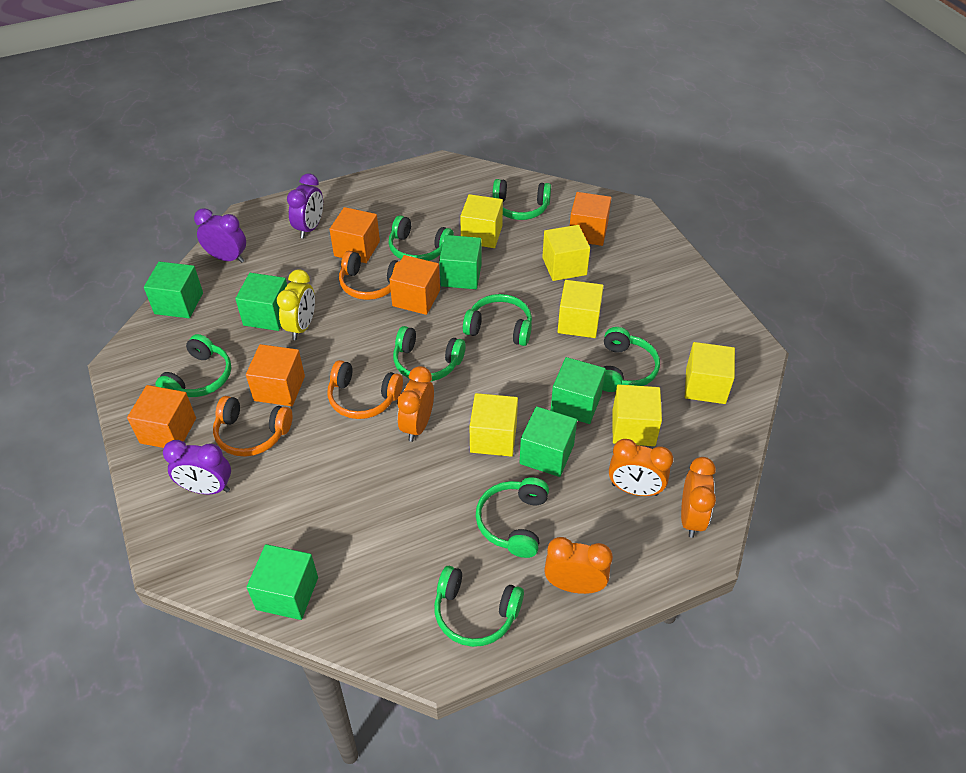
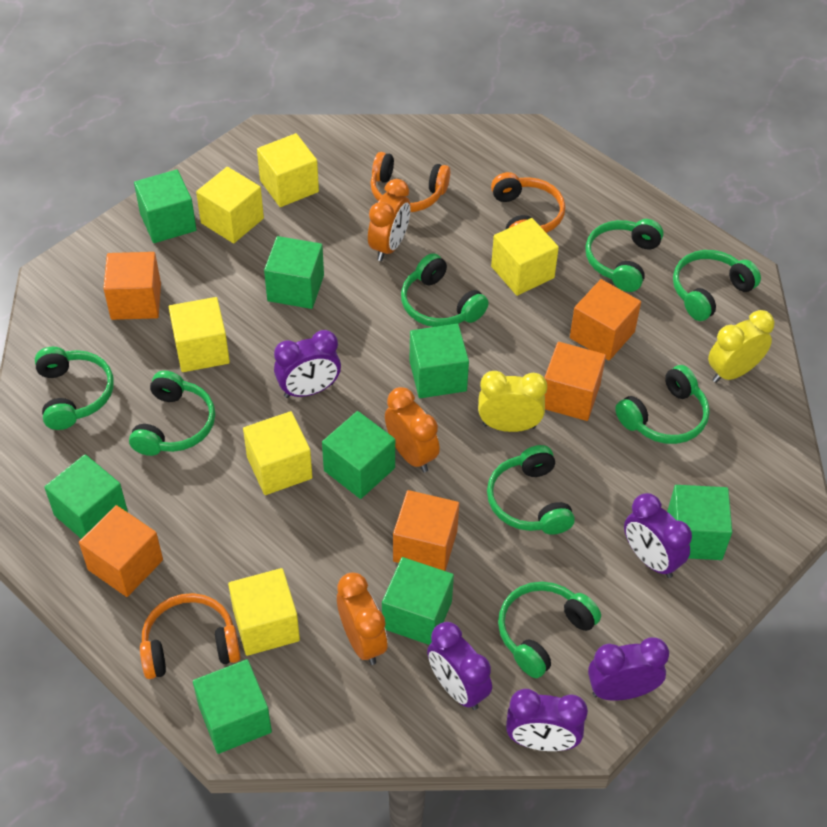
green cube: 6 -> 8
orange clock: 4 -> 3
purple clock: 3 -> 5
yellow clock: 1 -> 2

